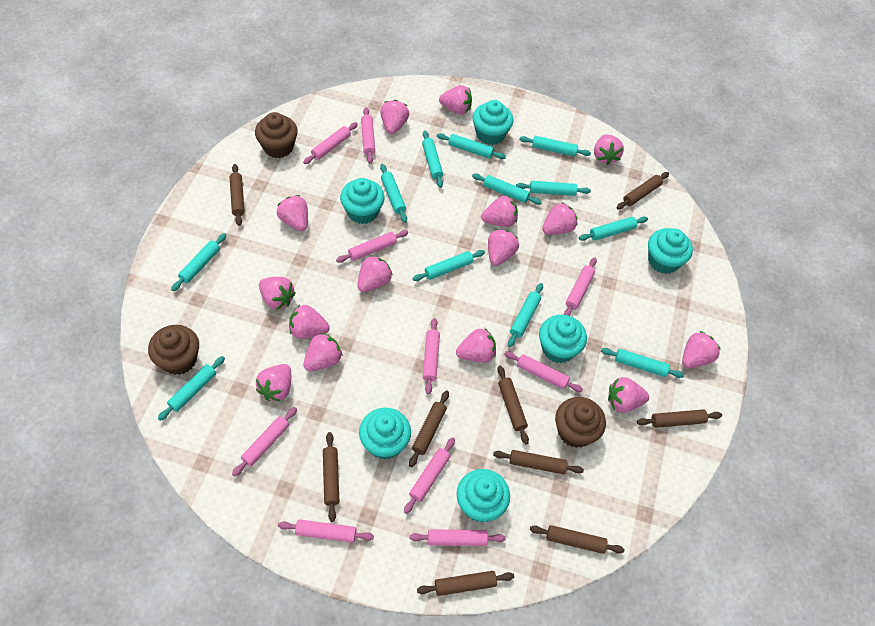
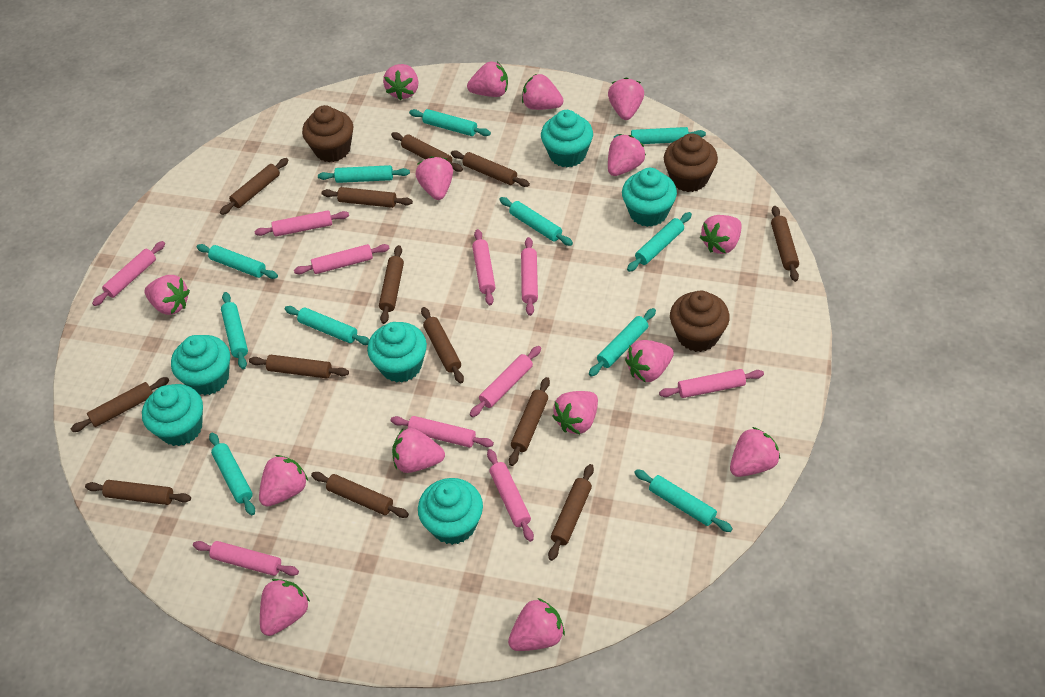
brown rolling pin: 9 -> 13
turquoise rolling pin: 12 -> 11

